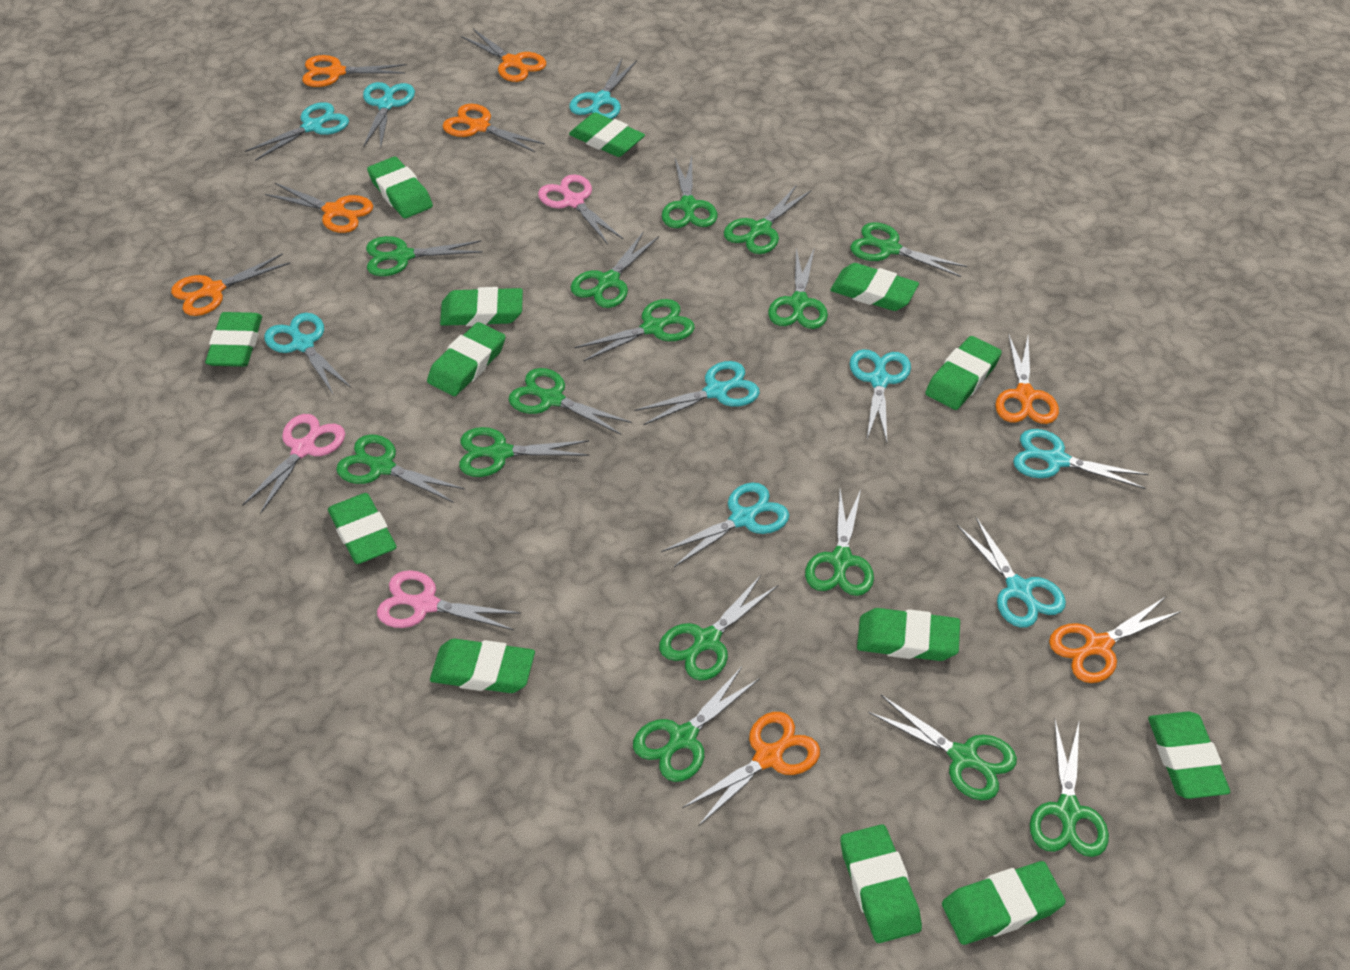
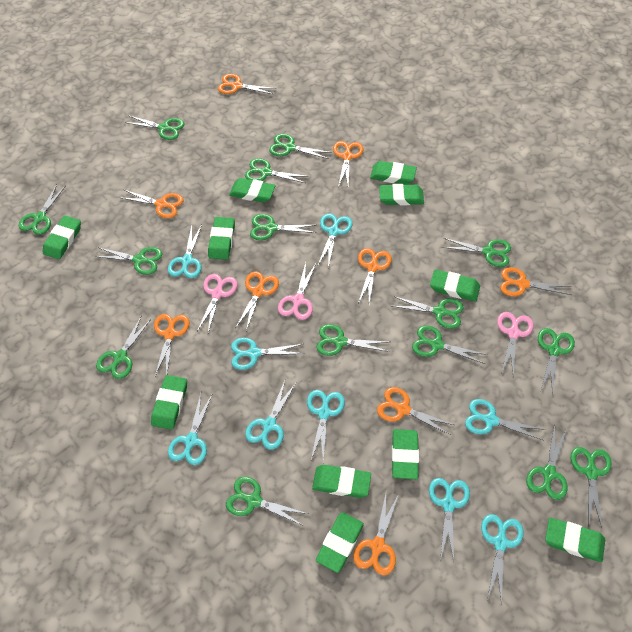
green eraser: 13 -> 11
orange scissors: 8 -> 9

